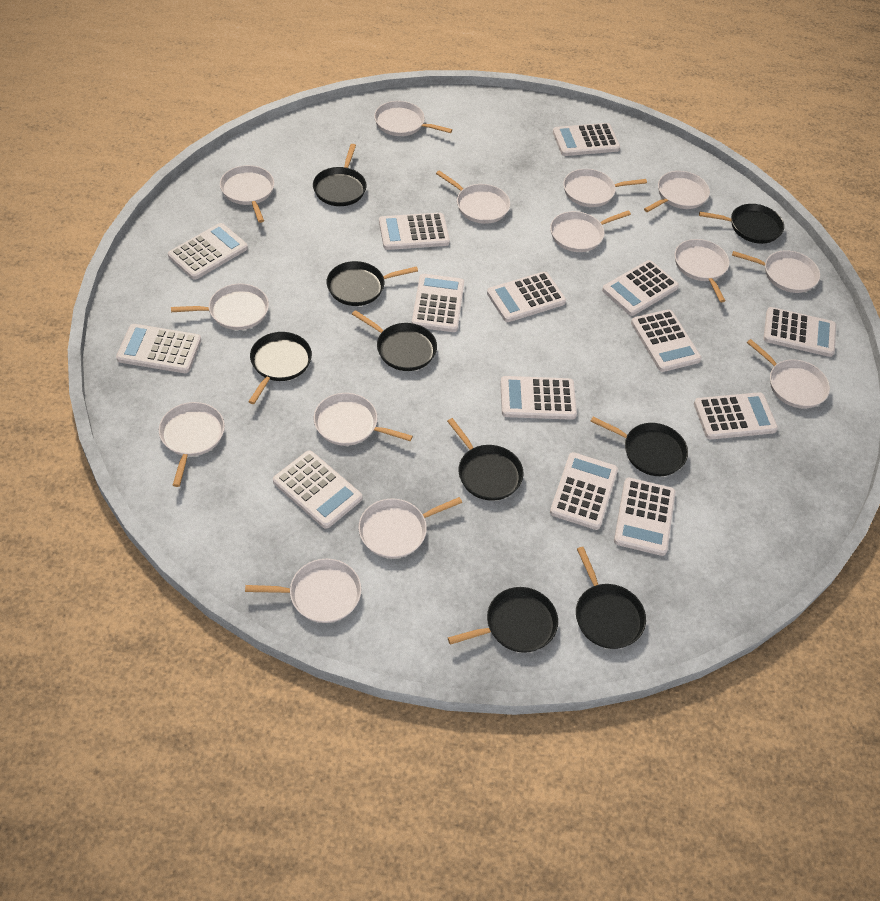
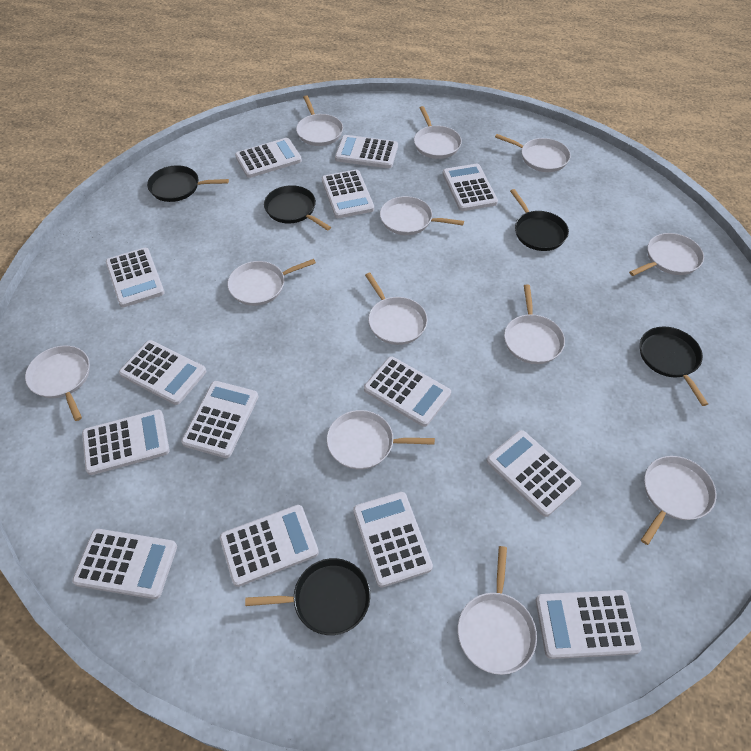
black pan: 9 -> 5
white pan: 14 -> 12

